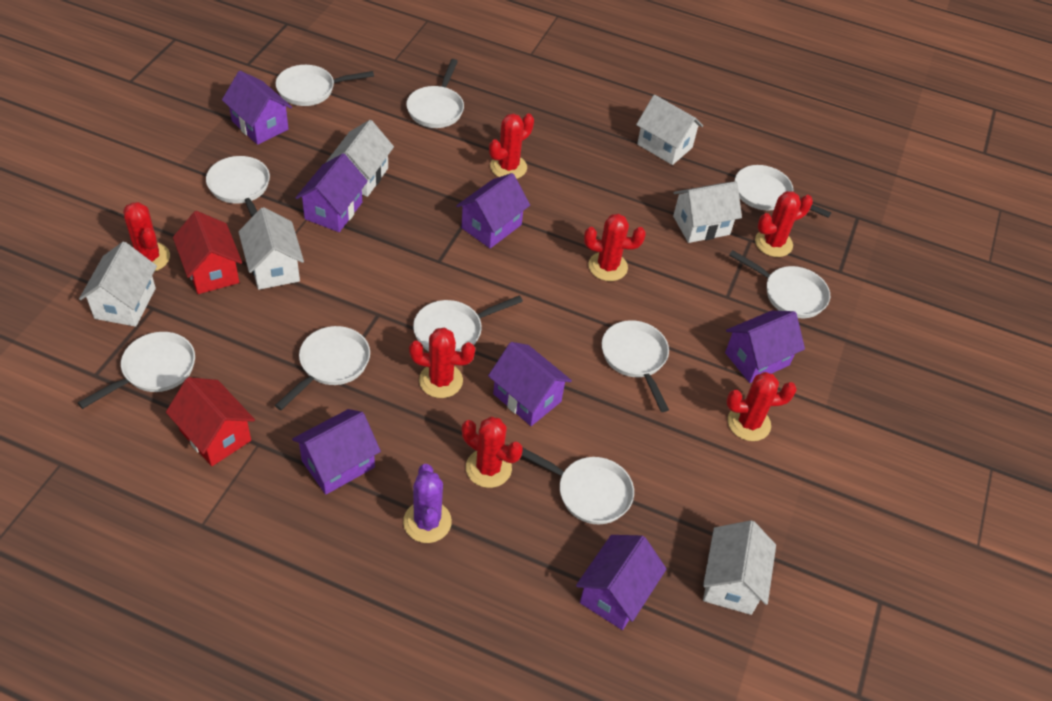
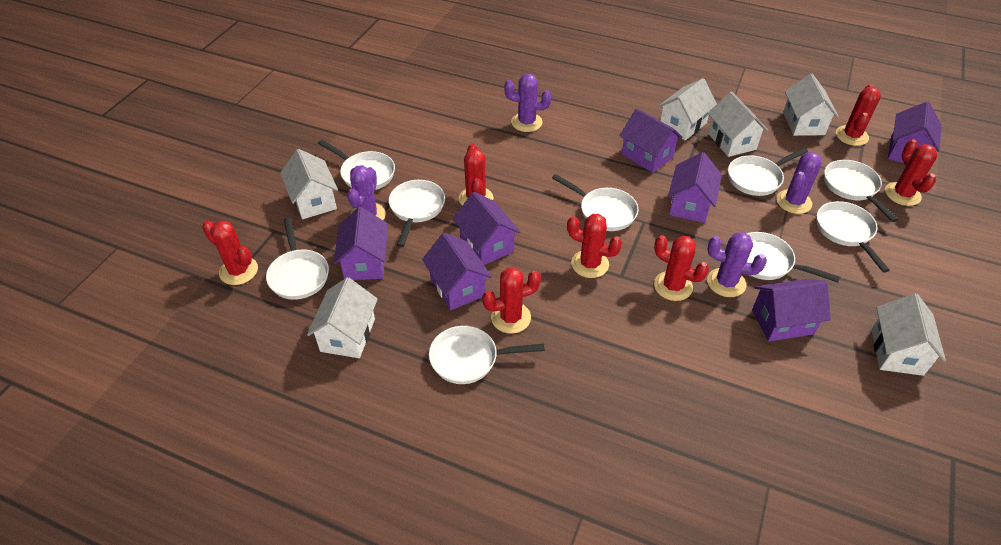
purple cactus: 1 -> 4
red house: 2 -> 0
white pan: 10 -> 9

